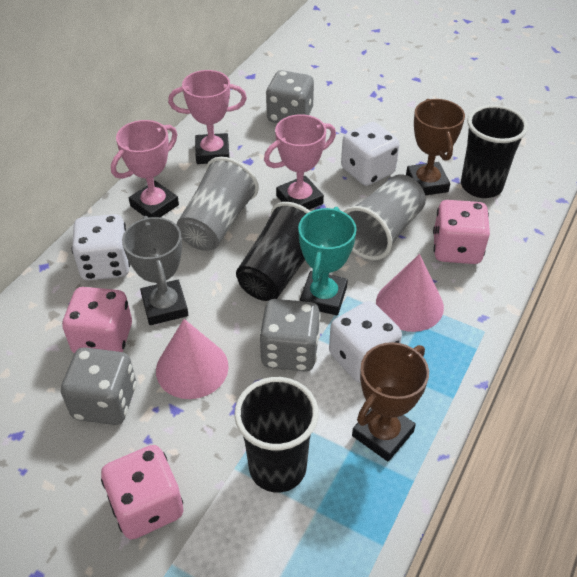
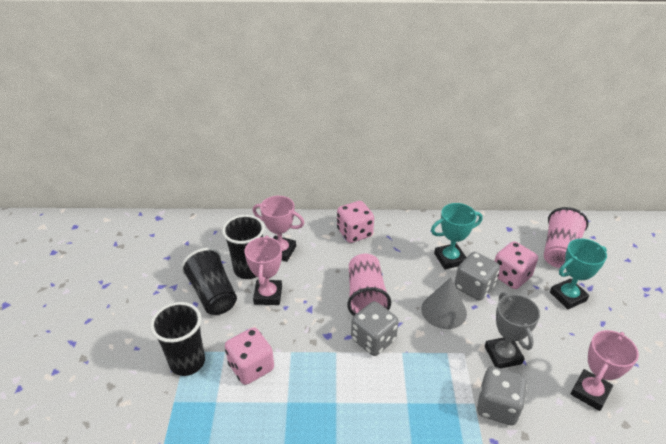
brown trophy: 2 -> 0
grey cone: 0 -> 1
grey cup: 2 -> 0
pink cone: 2 -> 0
pink cup: 0 -> 2
turquoise trophy: 1 -> 2
white dice: 3 -> 0

